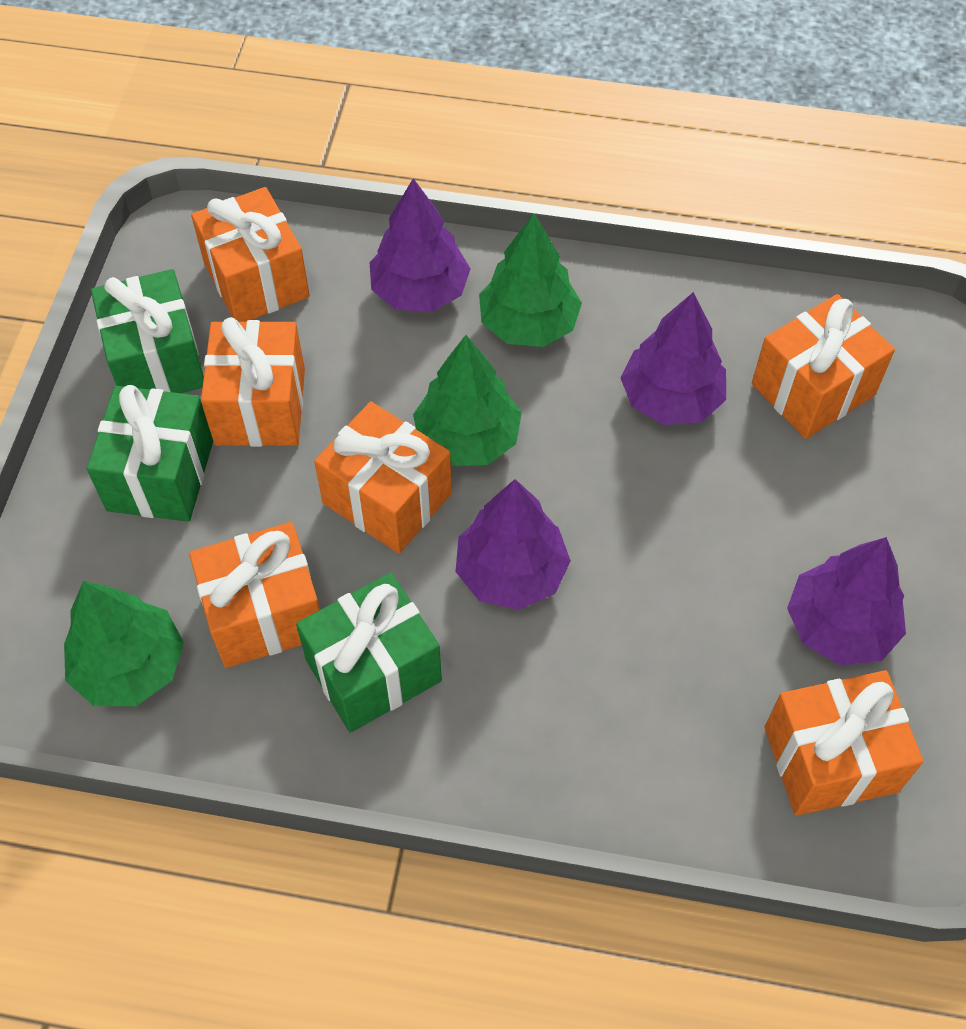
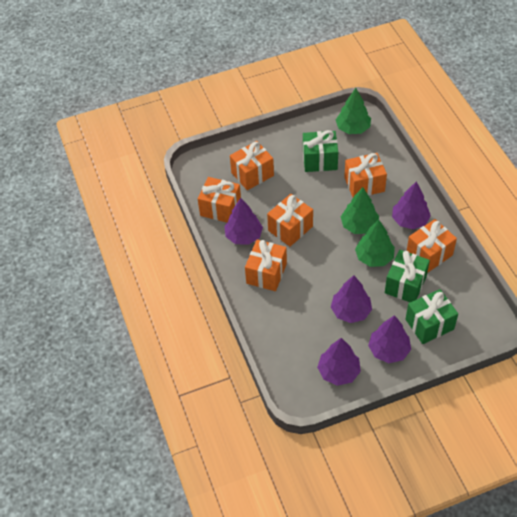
purple tree: 4 -> 5

